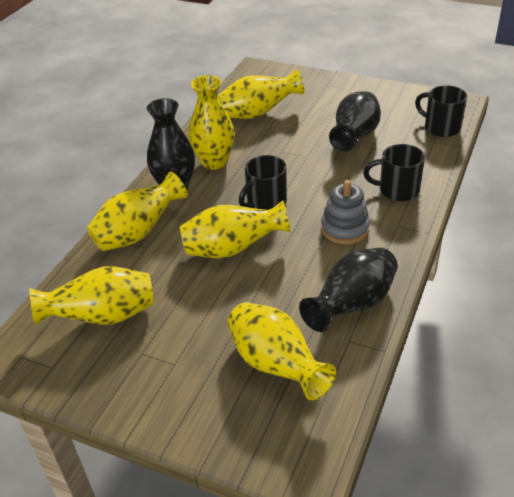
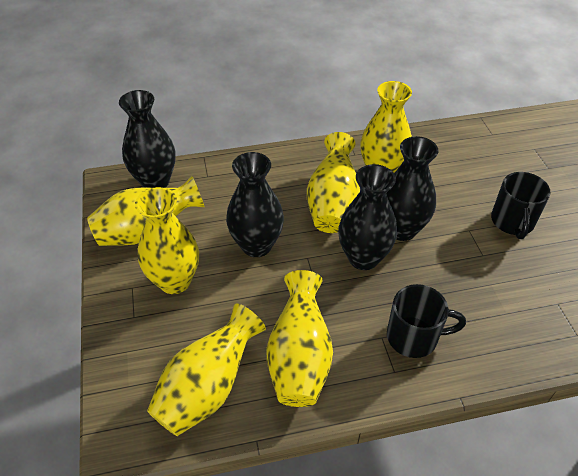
black mug: 3 -> 2
black vase: 3 -> 4
grey stacking toy: 1 -> 0

